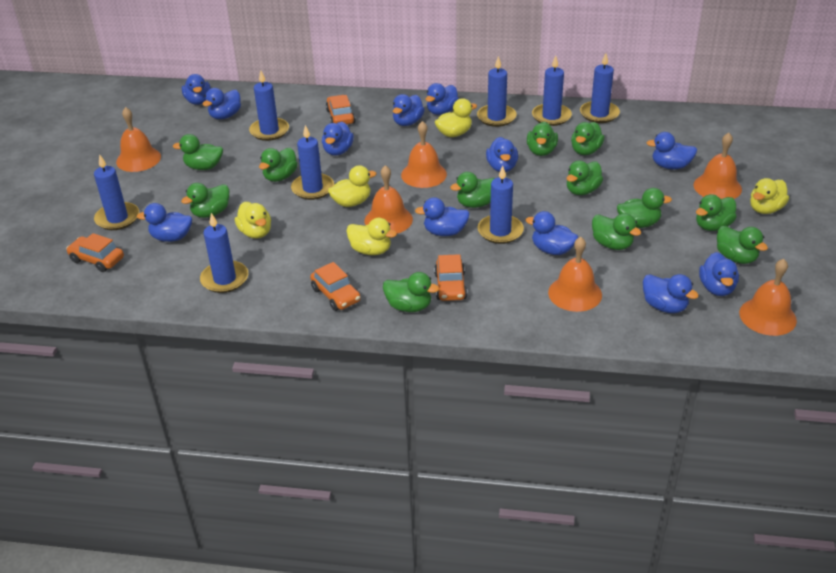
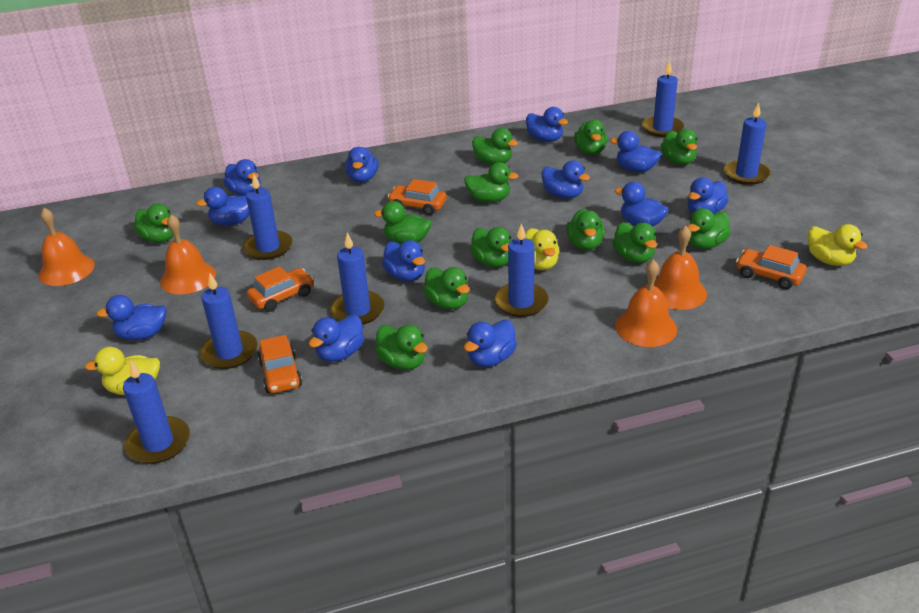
blue candle: 8 -> 7
orange bell: 6 -> 4
yellow duck: 5 -> 3

